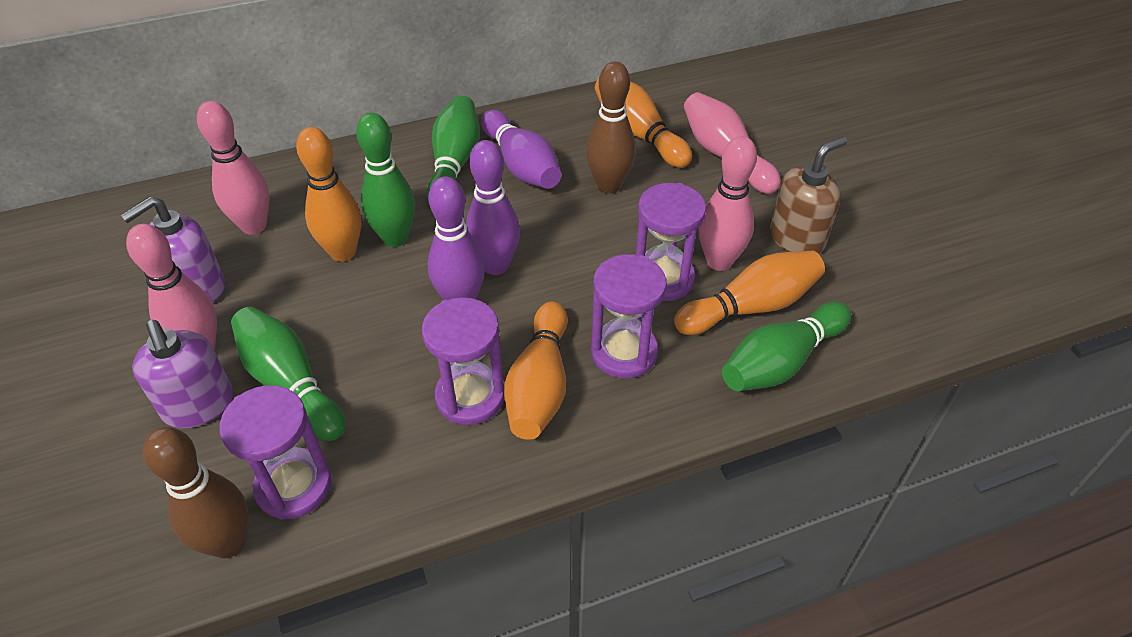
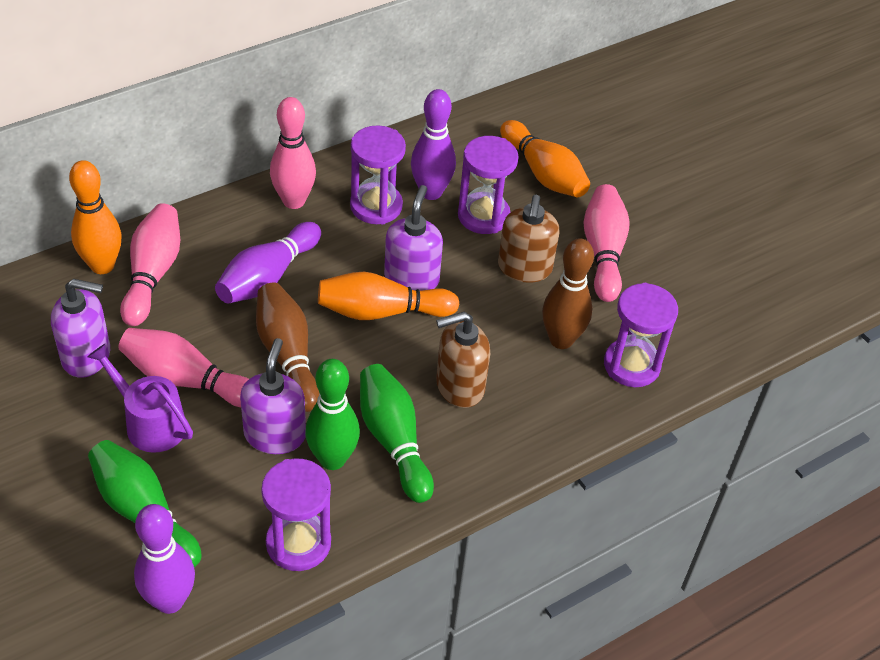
brown soap dispenser: 1 -> 2
green bowling pin: 4 -> 3
orange bowling pin: 4 -> 3
purple soap dispenser: 2 -> 3
purple watering can: 0 -> 1

